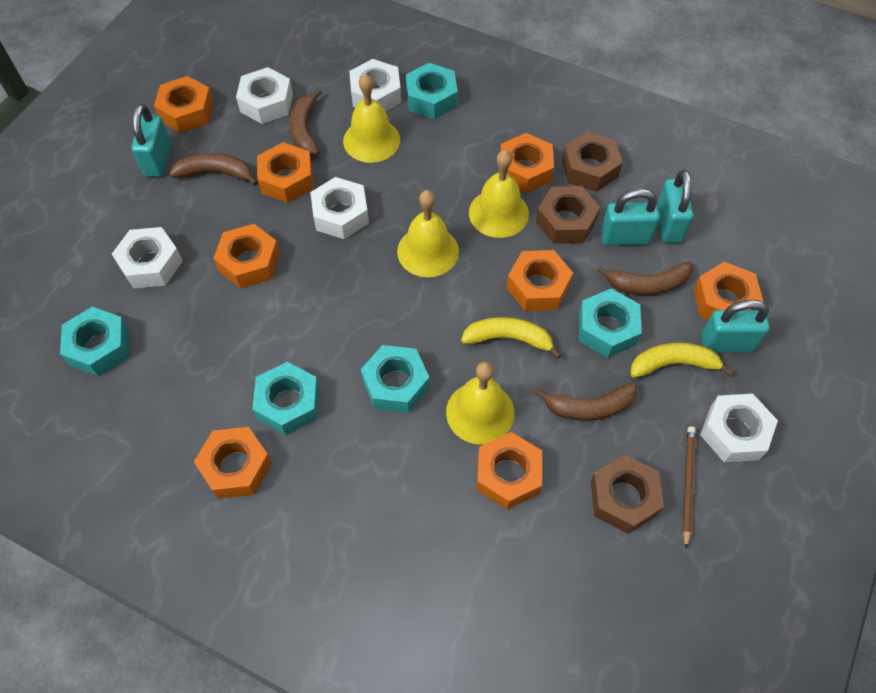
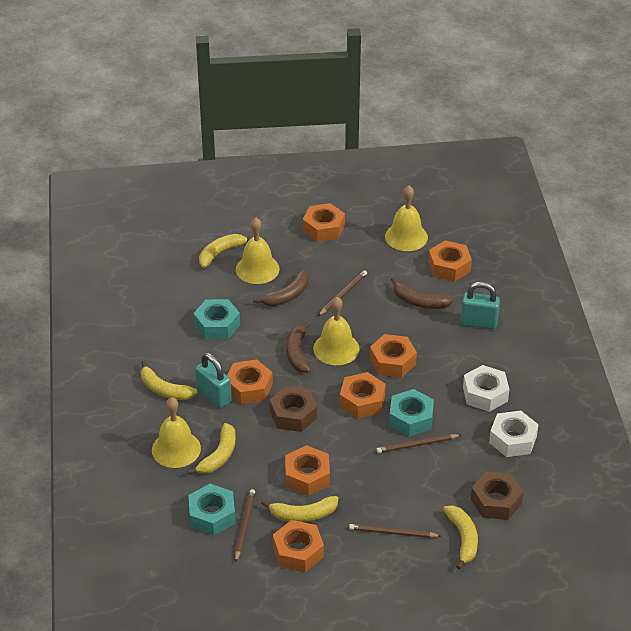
brown banana: 4 -> 3
brown nut: 3 -> 2
brown pencil: 1 -> 4
orange nut: 8 -> 7
turquoise nut: 5 -> 3
turquoise padlock: 4 -> 2
white nut: 5 -> 2
yellow banana: 2 -> 5

